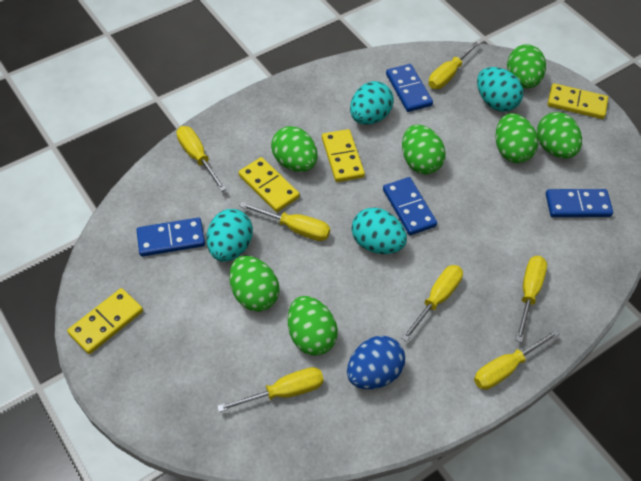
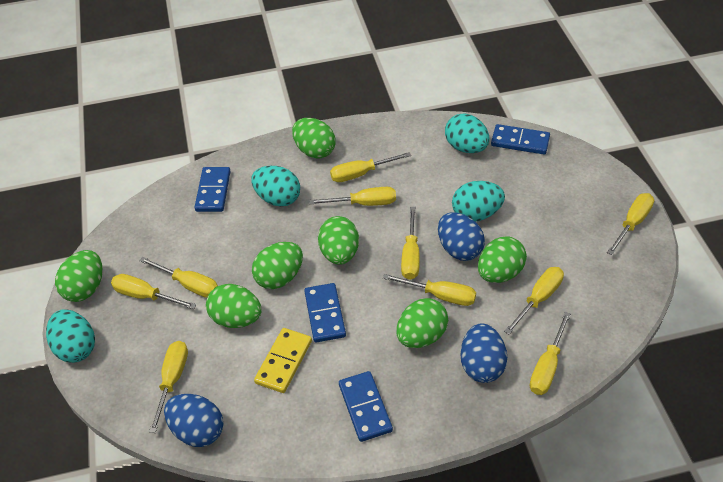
blue egg: 1 -> 3
yellow domino: 4 -> 1
yellow screwdriver: 7 -> 10

